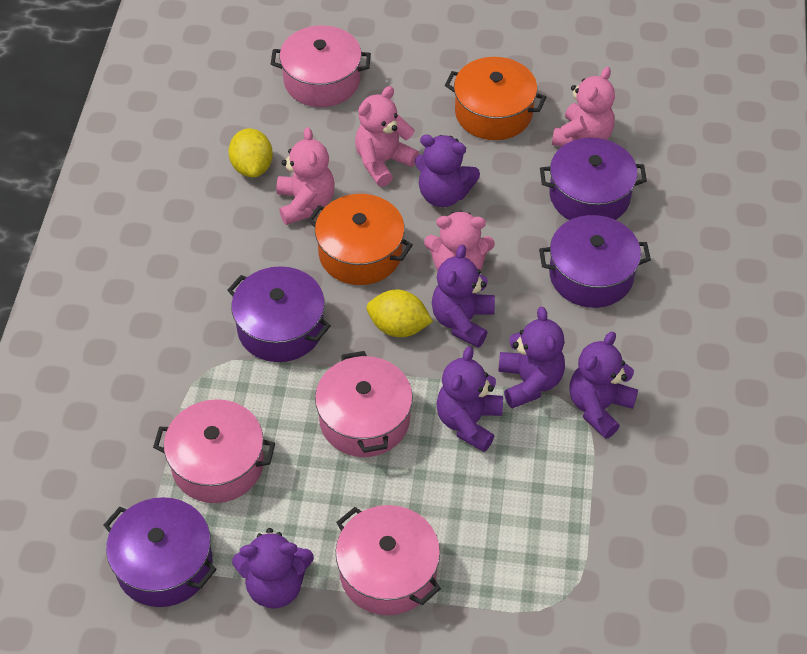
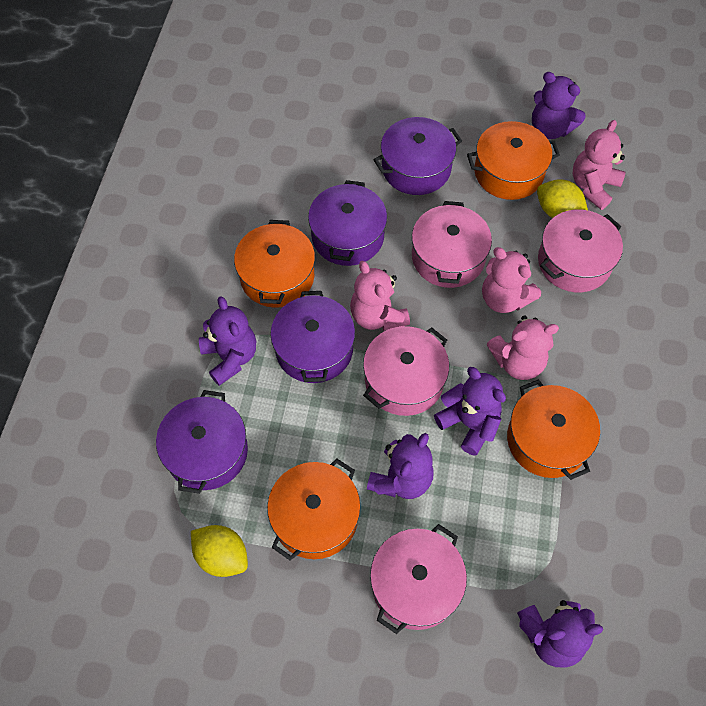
orange pot: 2 -> 4
purple teddy bear: 6 -> 5

